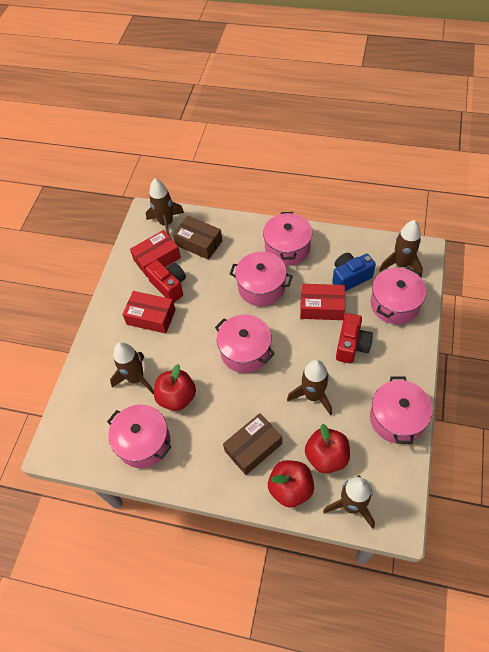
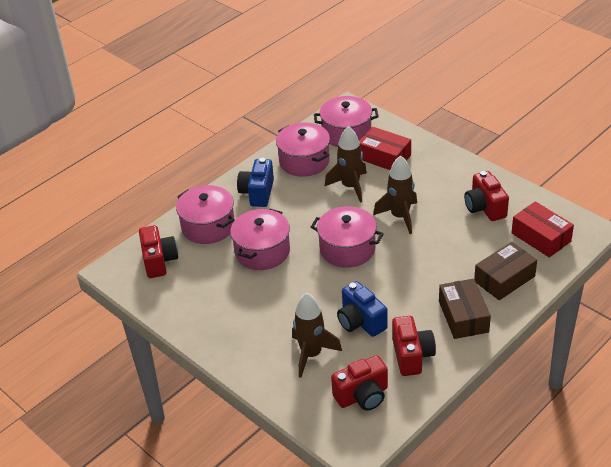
blue camera: 1 -> 2
brown rocket: 5 -> 3
pink pot: 6 -> 5
red apple: 3 -> 0
red box: 3 -> 2
red camera: 2 -> 4

